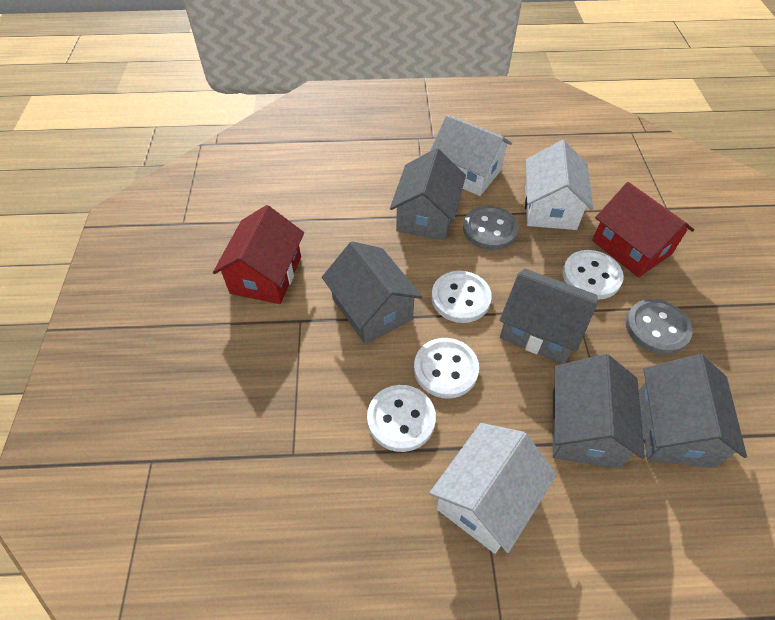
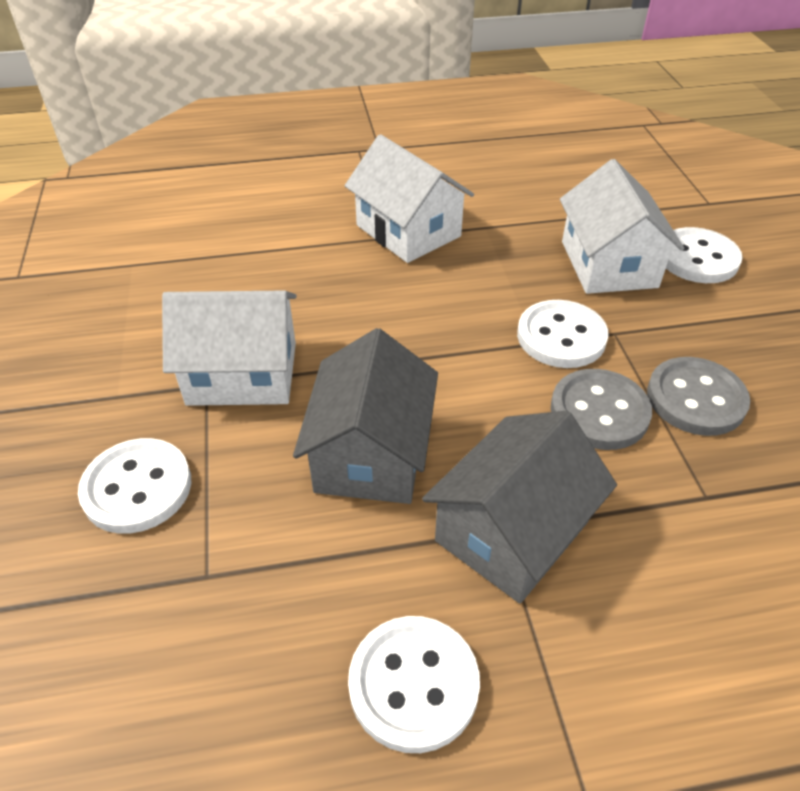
grey house: 5 -> 2
red house: 2 -> 0

